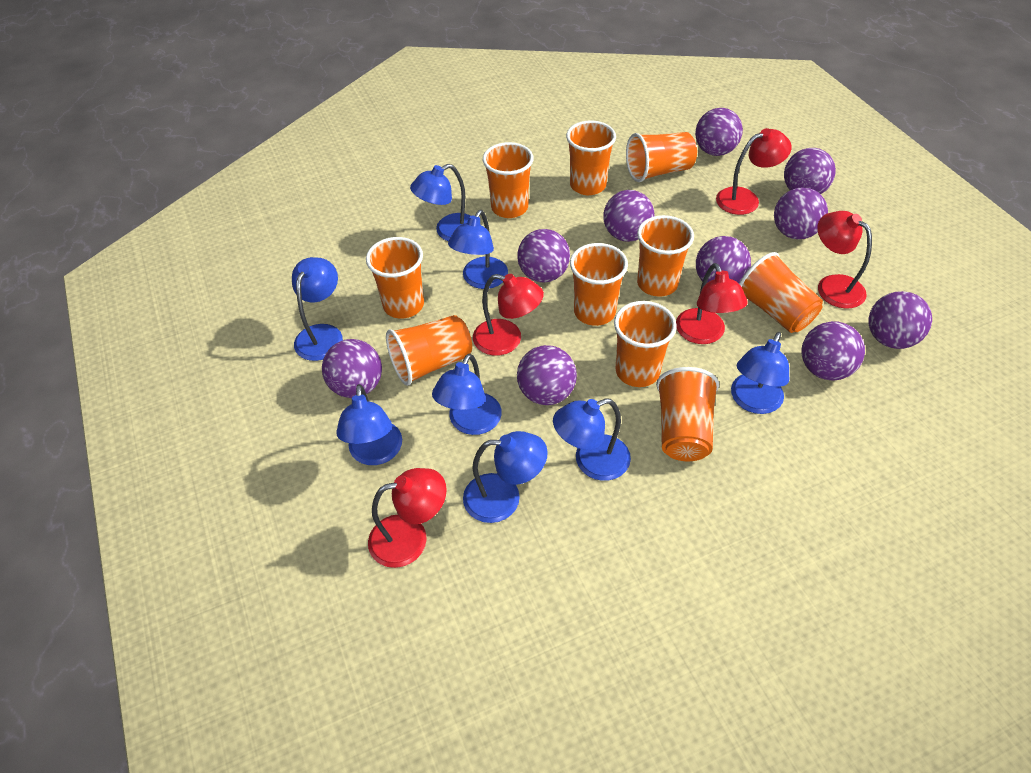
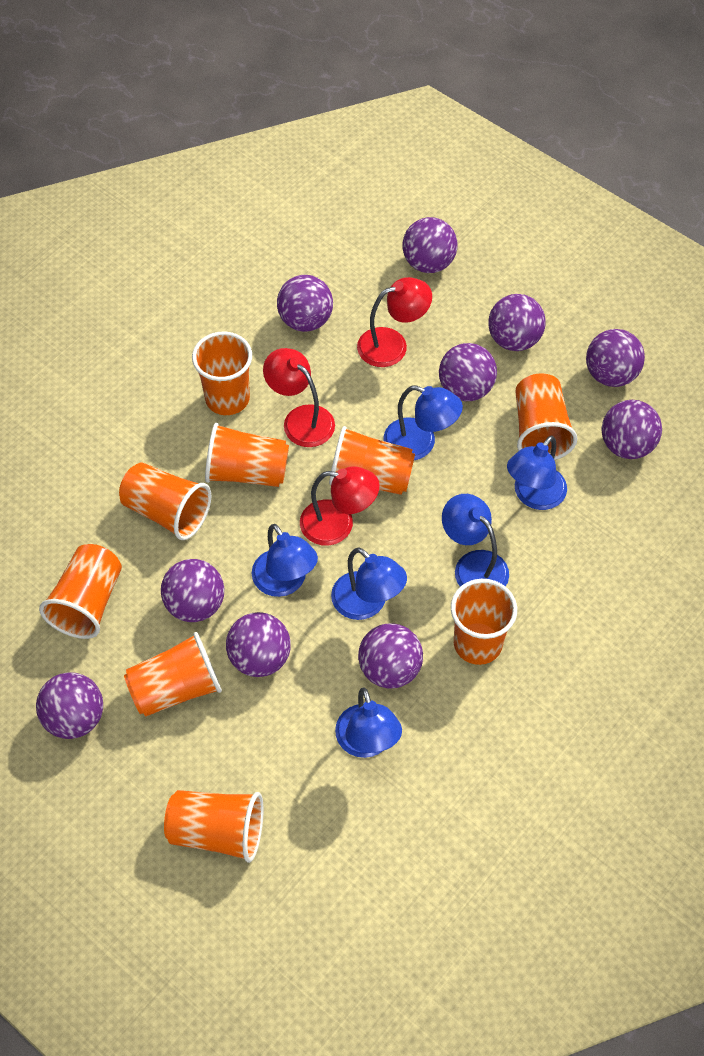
blue lamp: 8 -> 6
orange cup: 10 -> 9
red lamp: 5 -> 3

